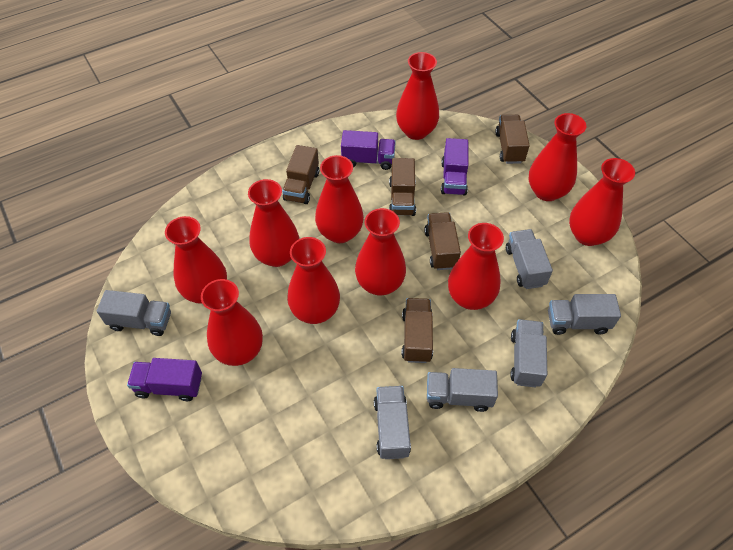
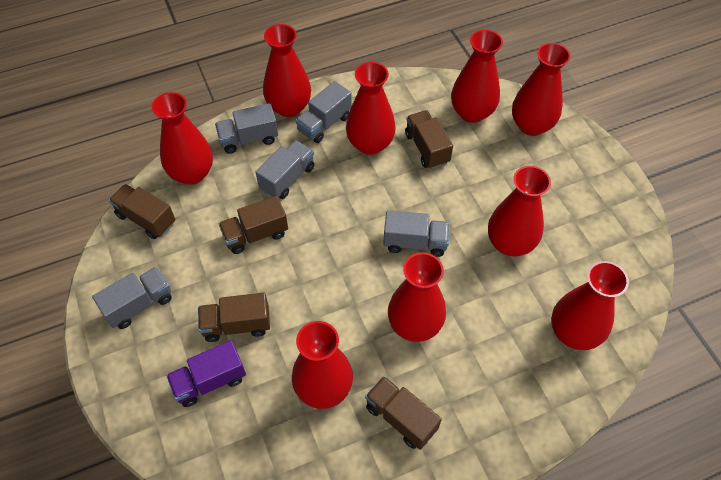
grey truck: 6 -> 5
purple truck: 3 -> 1
red vase: 10 -> 9

